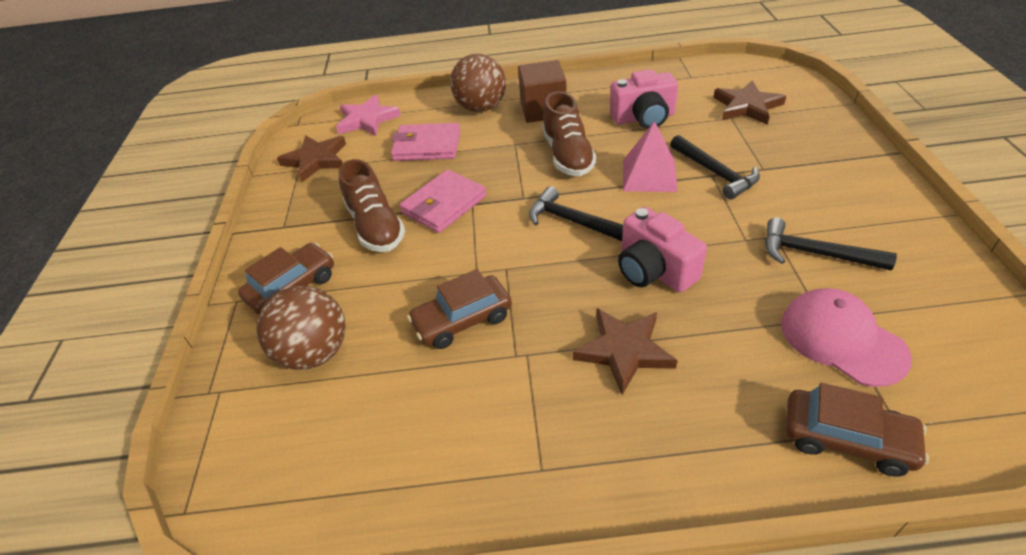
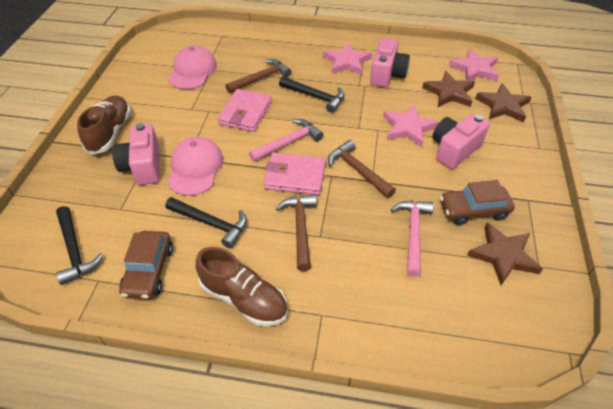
brown ball: 2 -> 0
brown car: 3 -> 2
brown cube: 1 -> 0
brown hammer: 0 -> 3
pink camera: 2 -> 3
pink cap: 1 -> 2
pink hammer: 0 -> 2
pink pyramid: 1 -> 0
pink star: 1 -> 3

